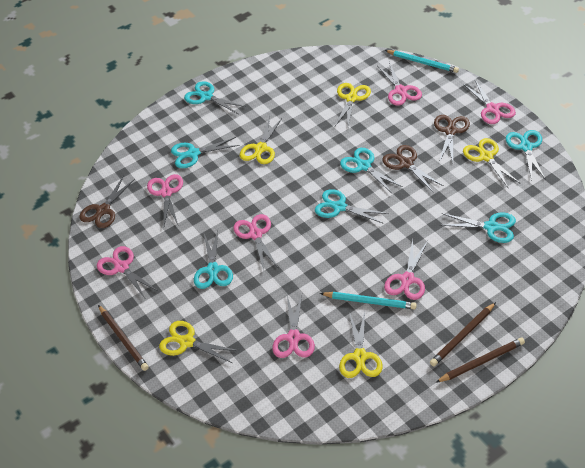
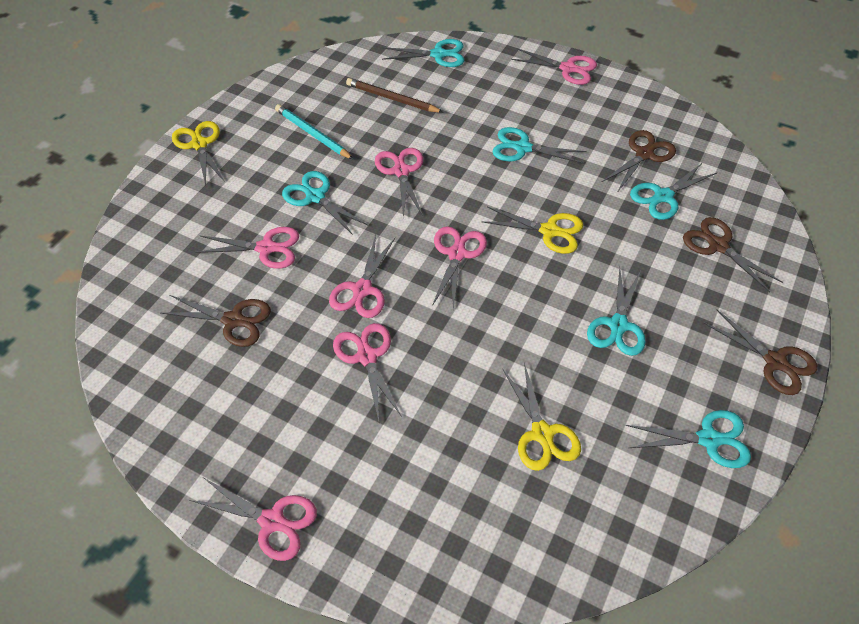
brown pencil: 3 -> 1
brown scissors: 3 -> 4
turquoise pencil: 2 -> 1
turquoise scissors: 7 -> 6
yellow scissors: 5 -> 3

